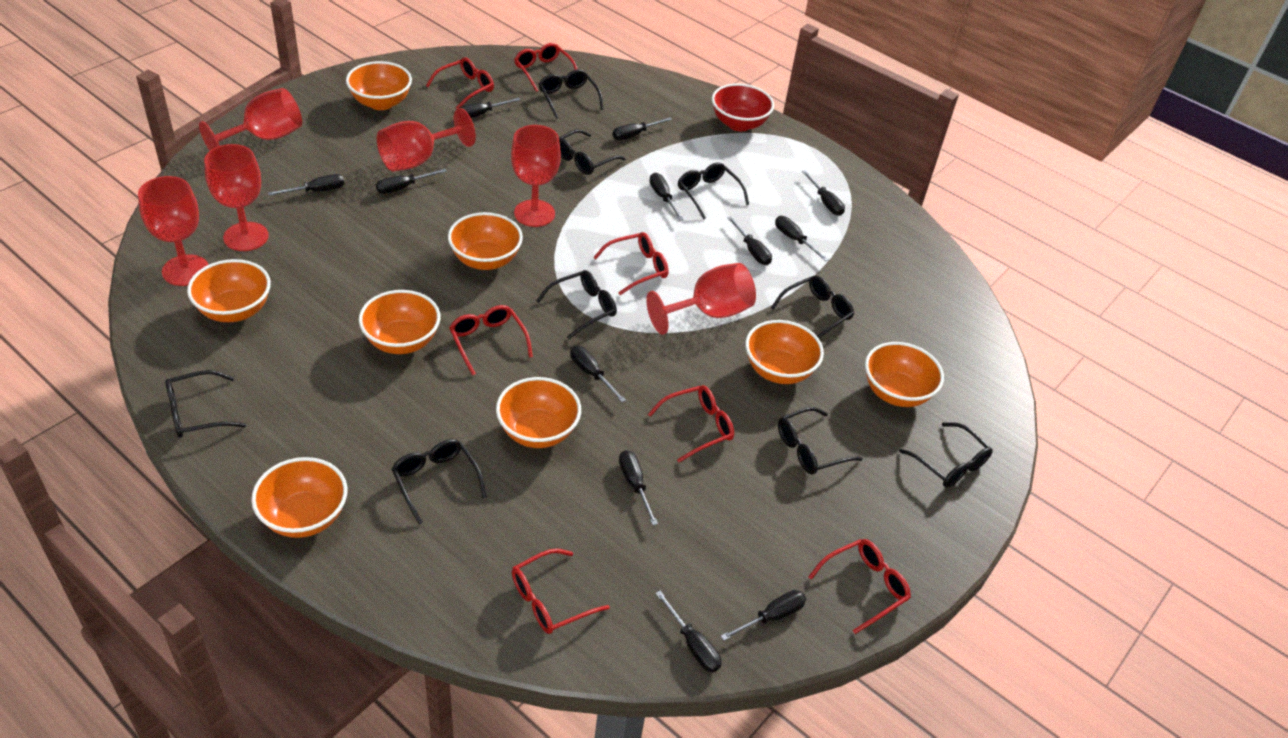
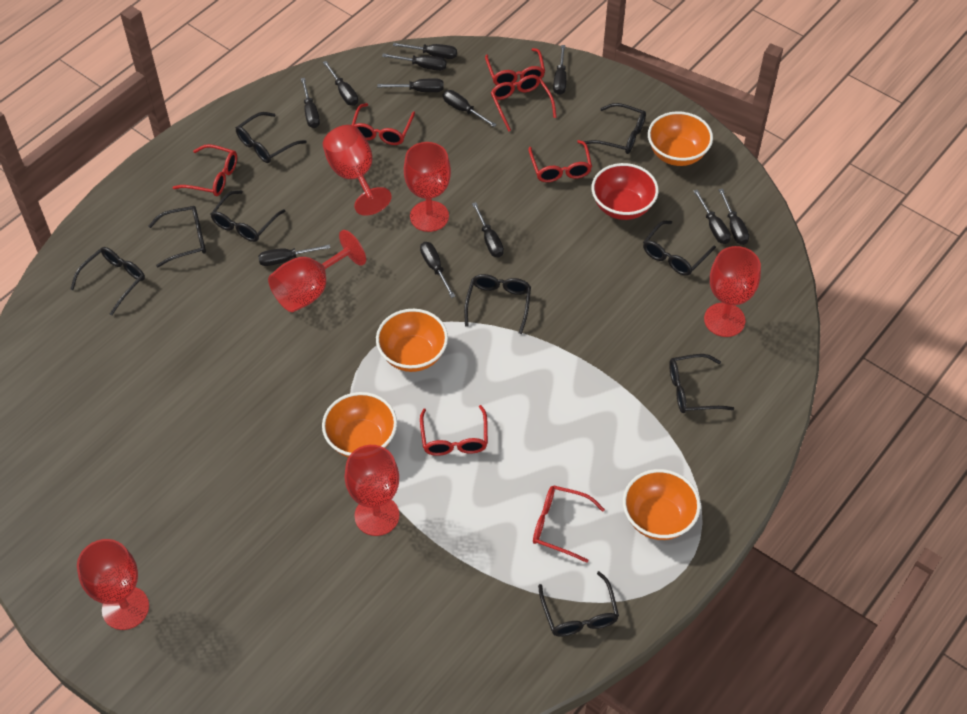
orange bowl: 8 -> 4

